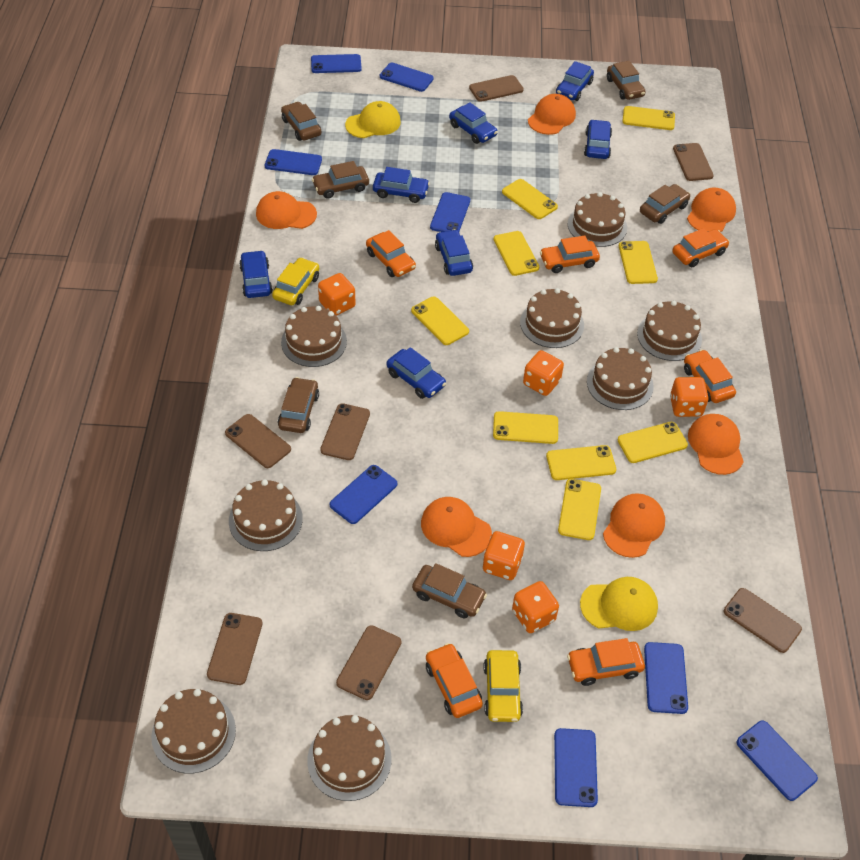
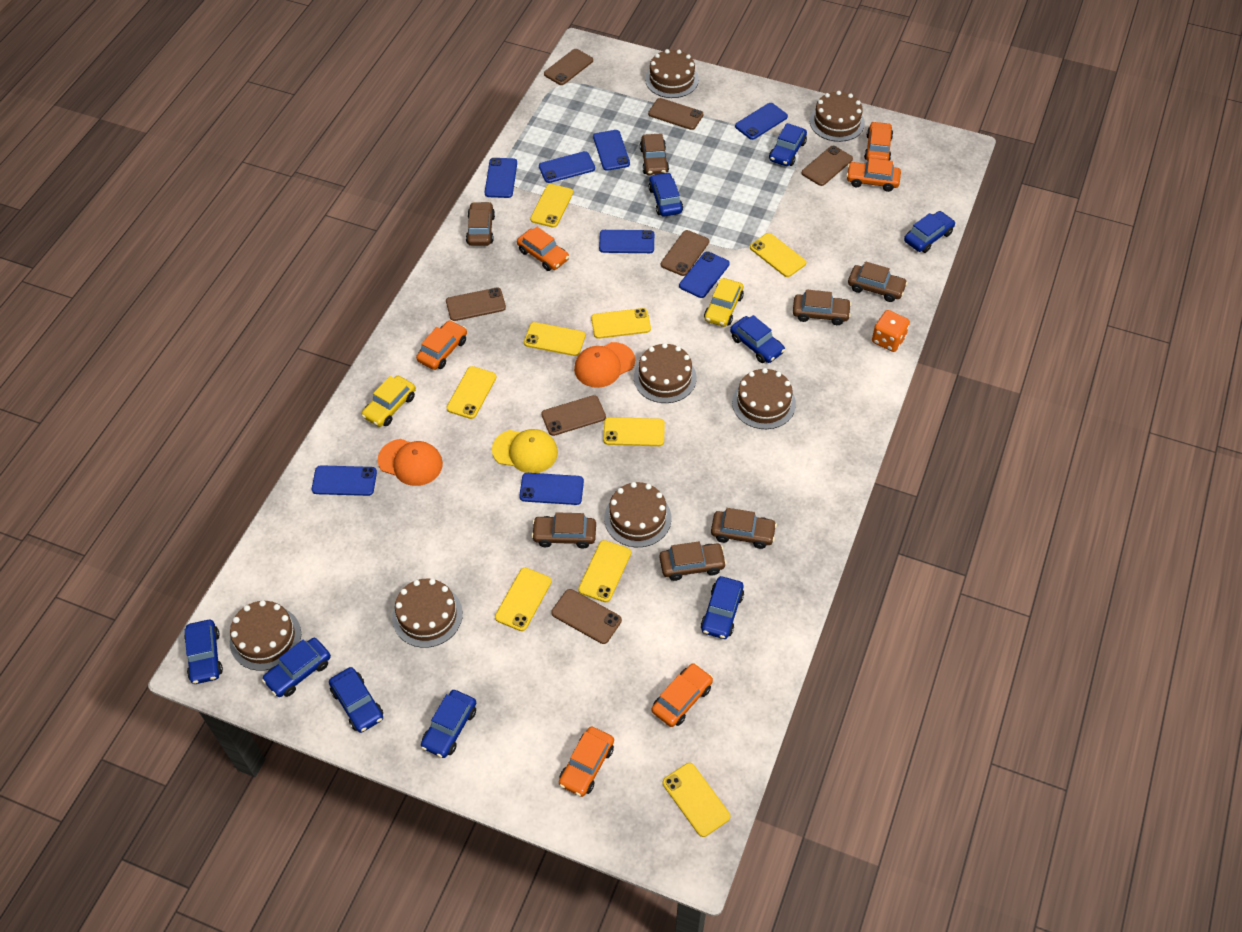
blue car: 7 -> 9
brown cake: 8 -> 7
brown car: 6 -> 7
orange cap: 6 -> 2
orange dice: 5 -> 1
yellow cap: 2 -> 1

